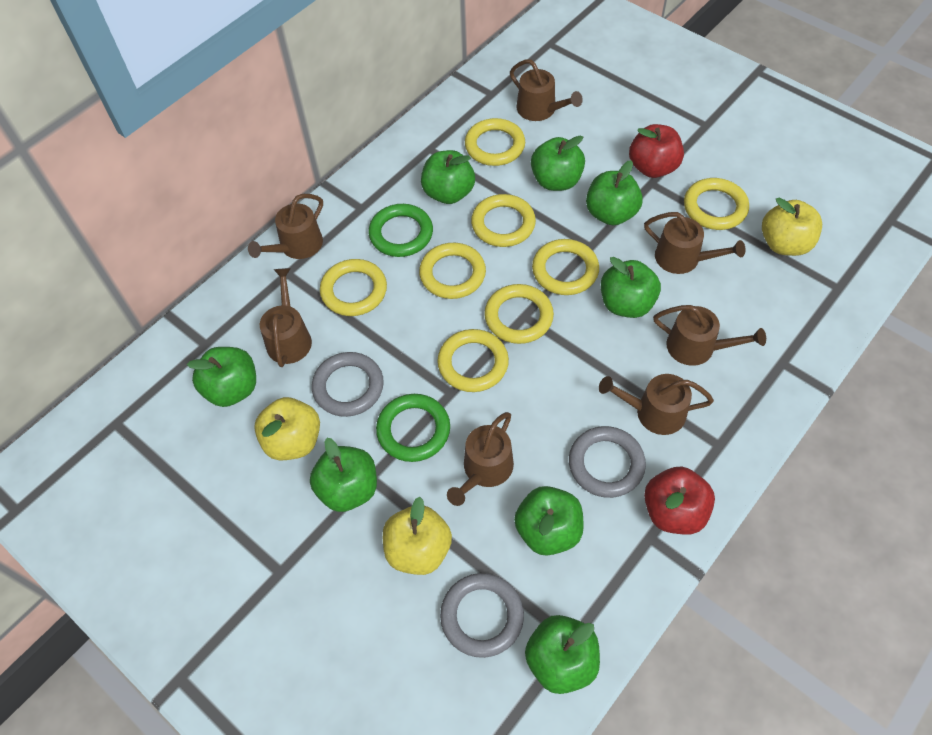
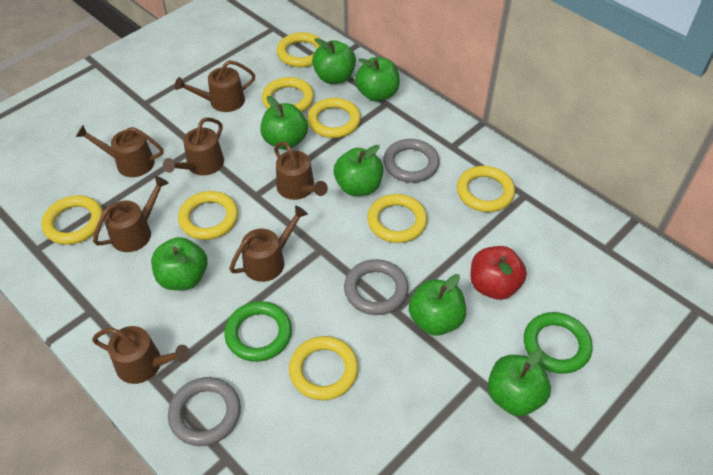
green apple: 8 -> 7
red apple: 2 -> 1
yellow apple: 3 -> 0

